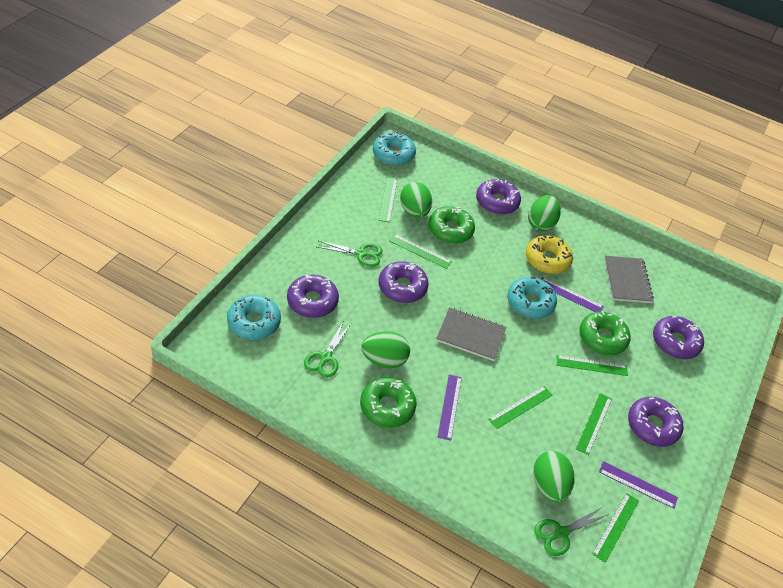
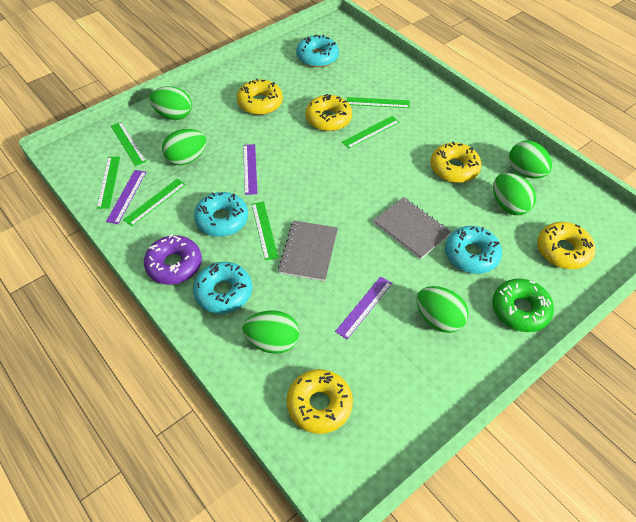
green donut: 3 -> 1
green egg: 4 -> 6
green scissors: 3 -> 0
purple donut: 5 -> 1
turquoise donut: 3 -> 4
yellow donut: 1 -> 5

